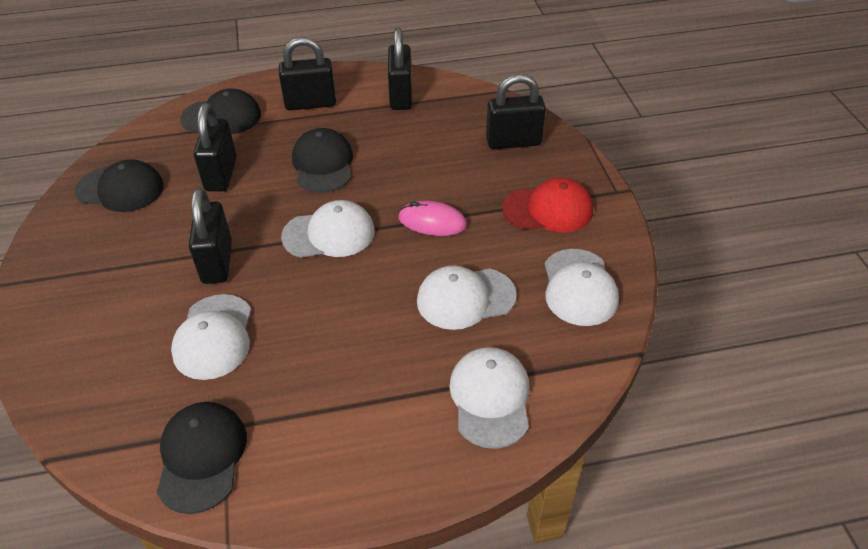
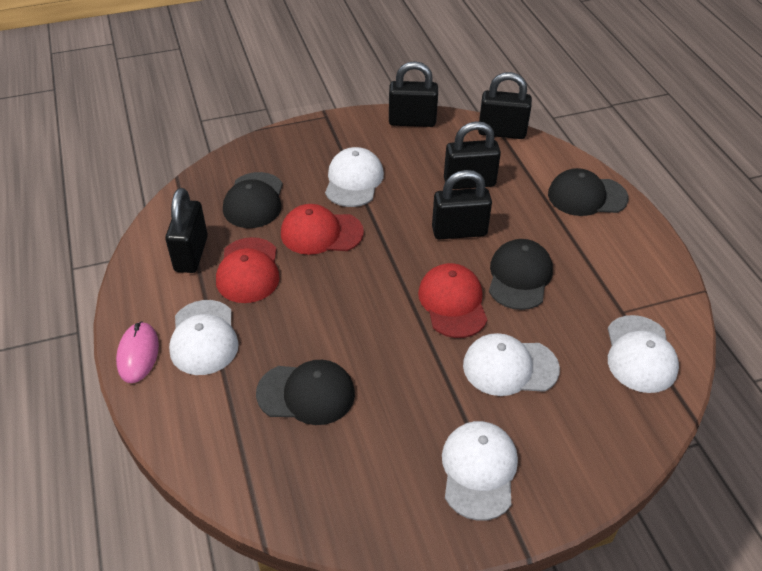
red cap: 1 -> 3

